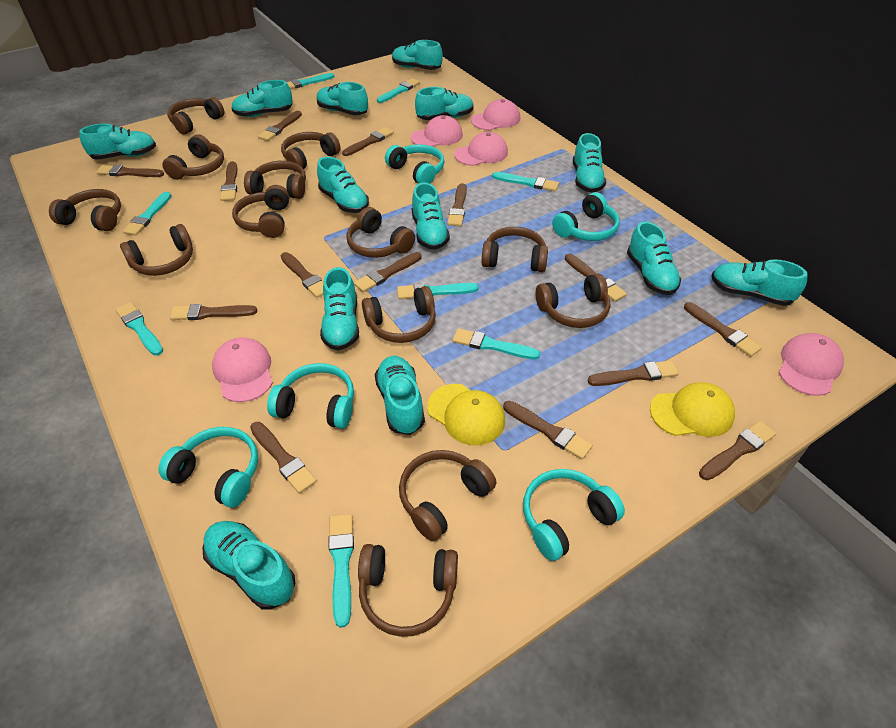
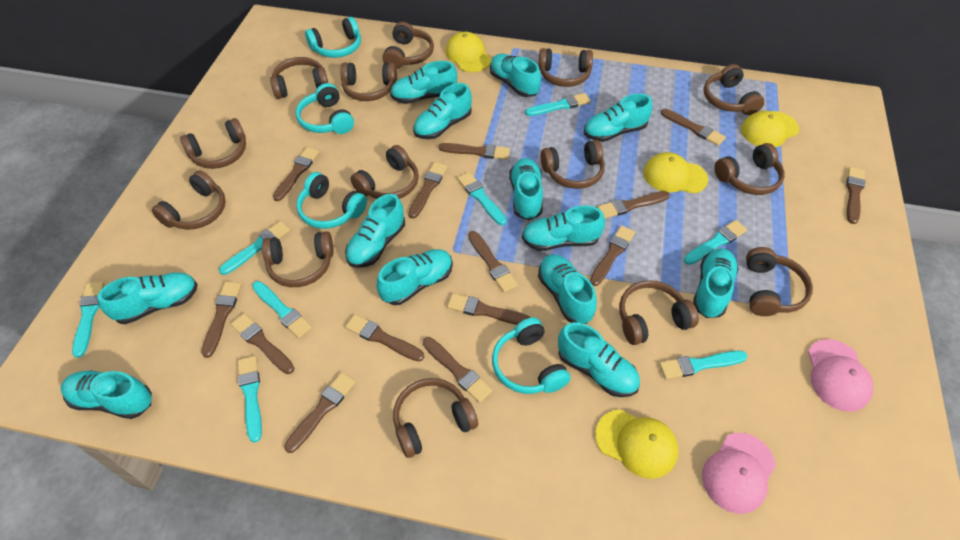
brown headphones: 13 -> 14
pink cap: 5 -> 2
turquoise headphones: 5 -> 4
yellow cap: 2 -> 4

